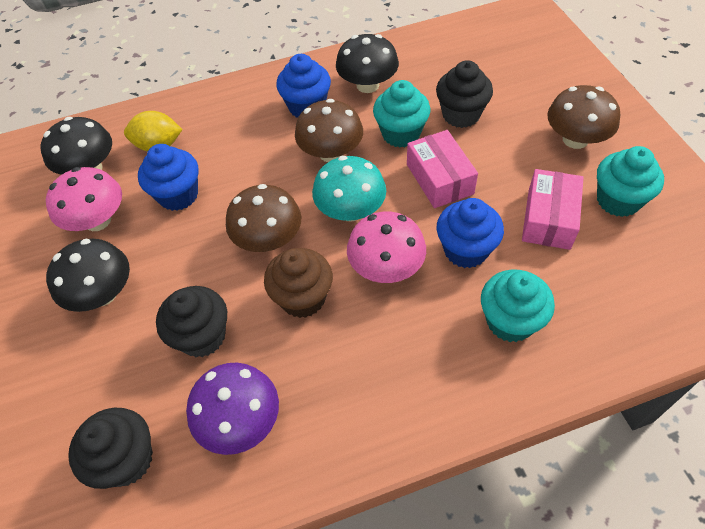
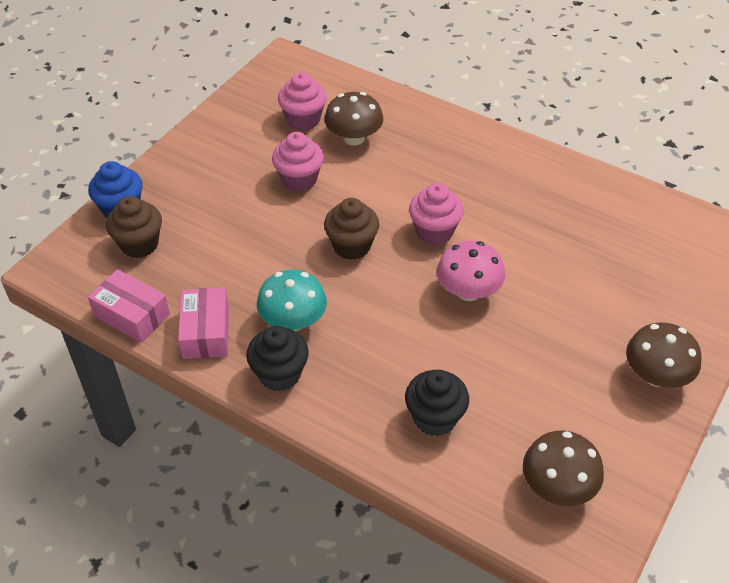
black cupcake: 3 -> 2
black mushroom: 3 -> 0
blue cupcake: 3 -> 1
brown cupcake: 1 -> 2
pink cupcake: 0 -> 3
pink mushroom: 2 -> 1
purple mushroom: 1 -> 0
turquoise cupcake: 3 -> 0
yellow lemon: 1 -> 0

